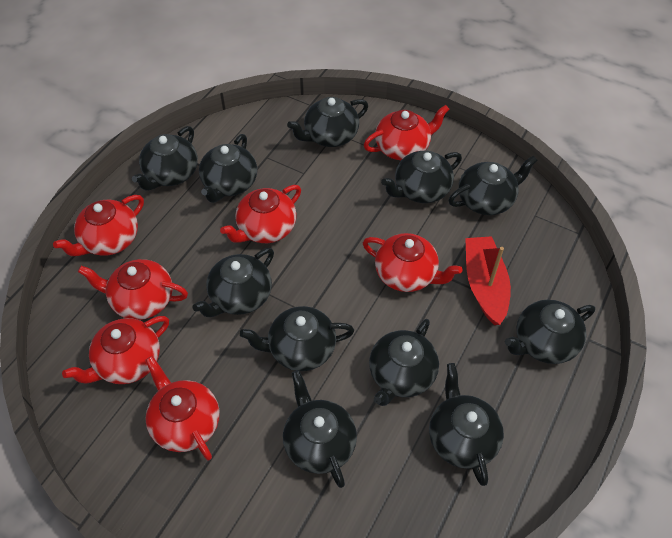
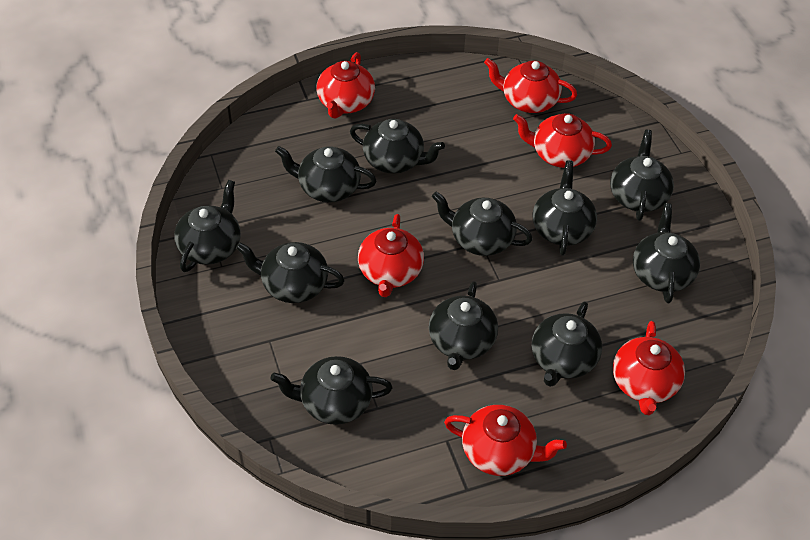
red boat: 1 -> 0
red teapot: 7 -> 6

